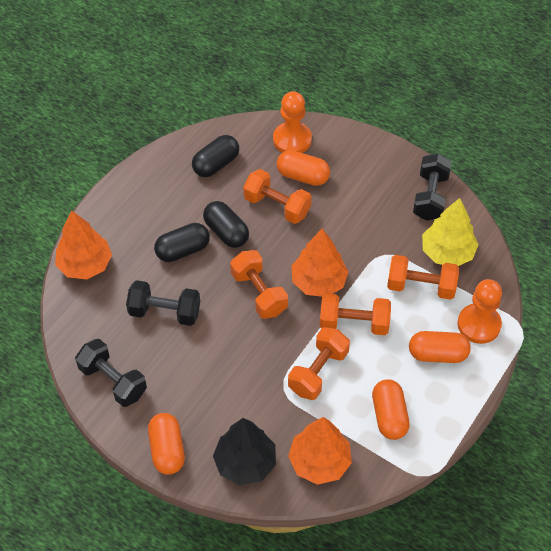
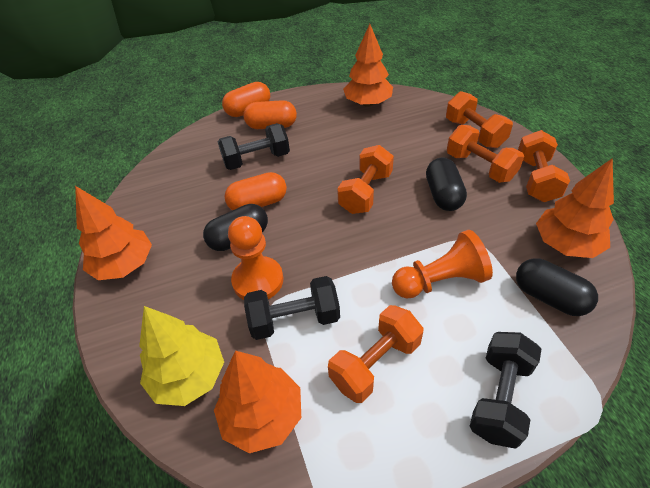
black tree: 1 -> 0
orange capsule: 4 -> 3
orange tree: 3 -> 4

